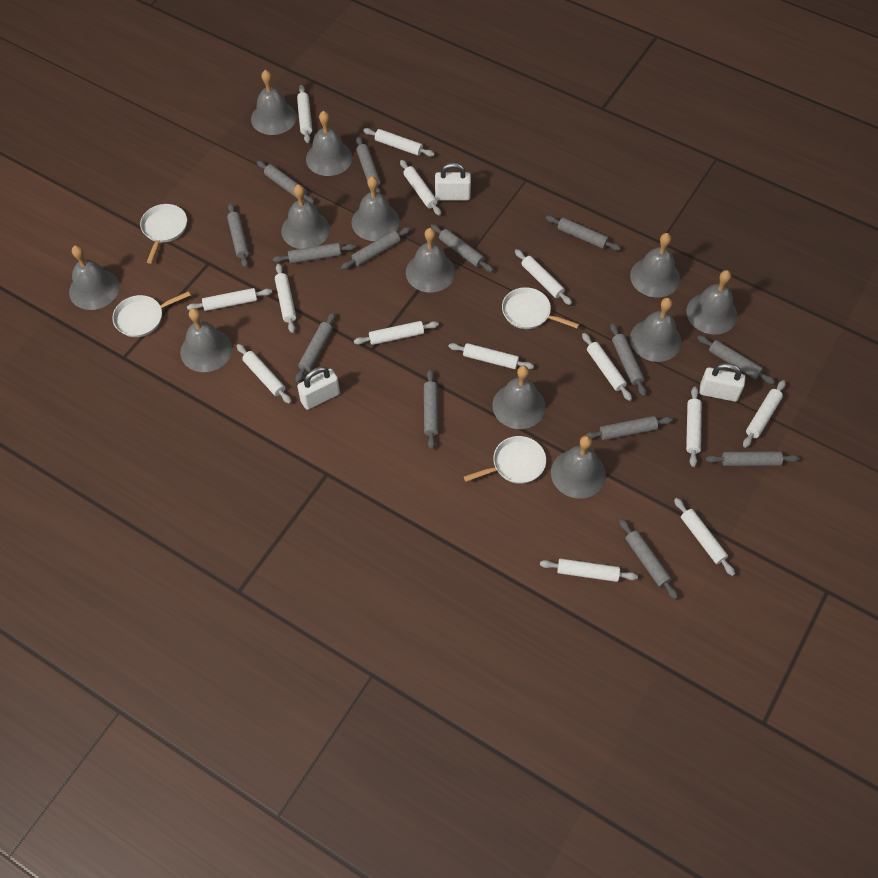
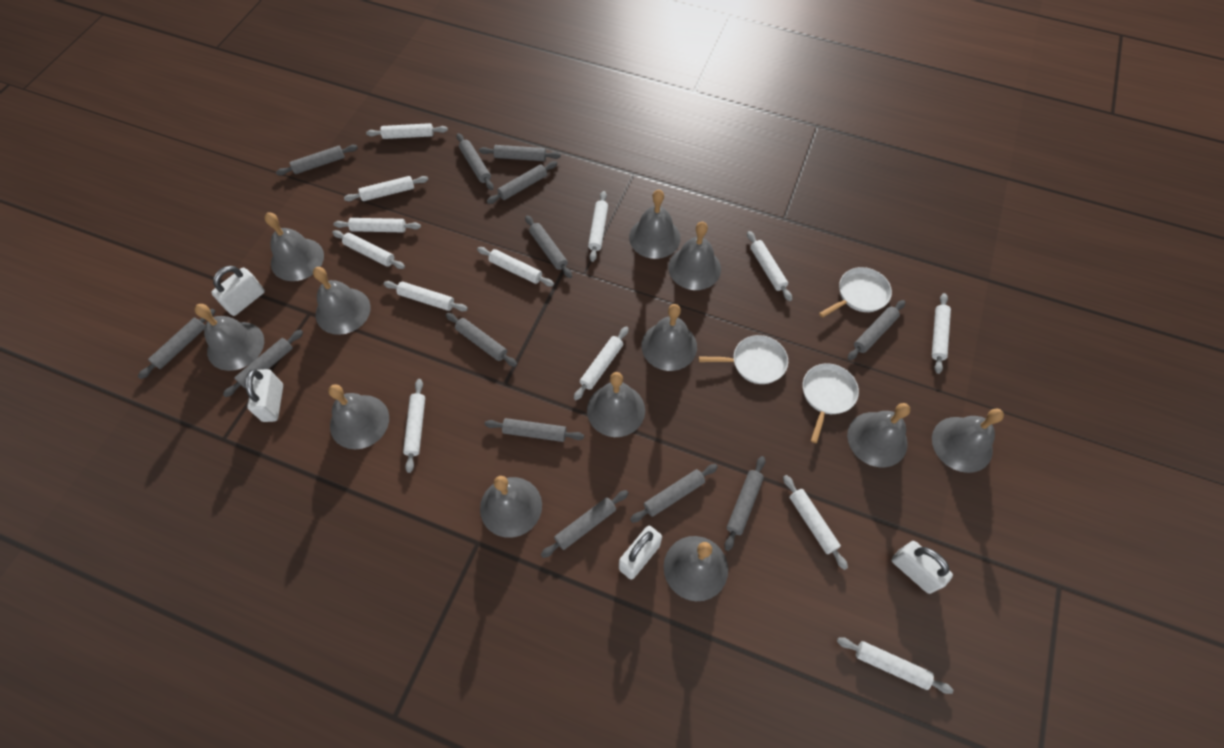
grey rolling pin: 14 -> 13
white padlock: 3 -> 4
white pan: 4 -> 3
white rolling pin: 14 -> 13

